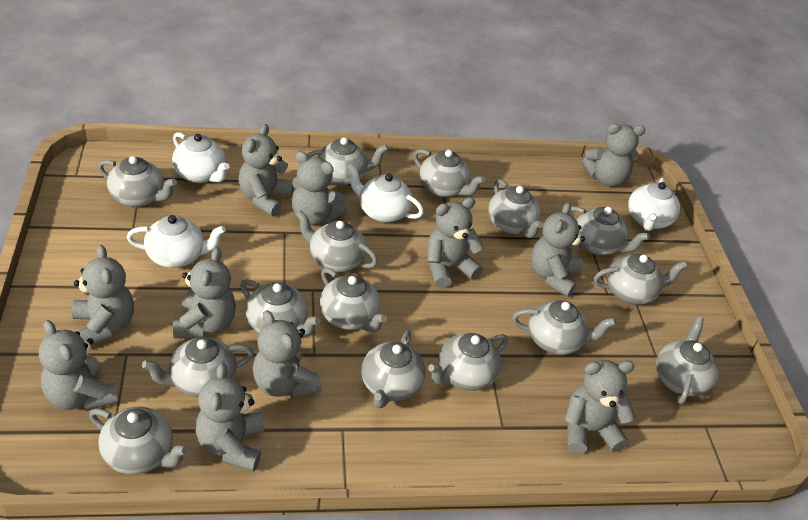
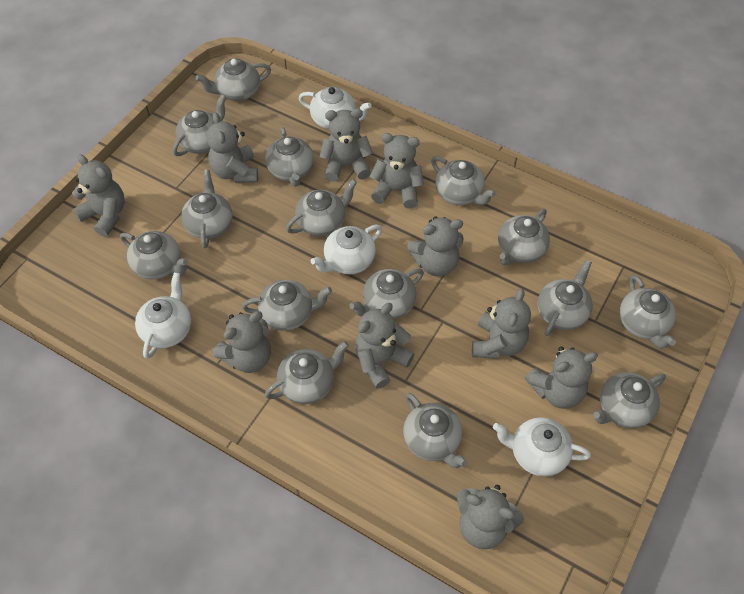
grey teddy bear: 11 -> 10

